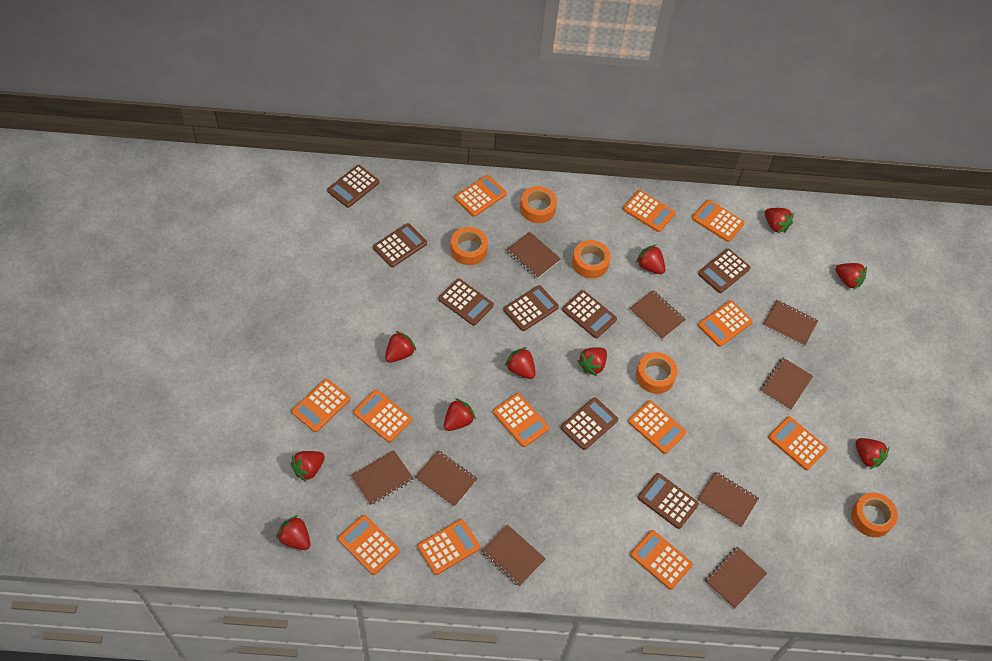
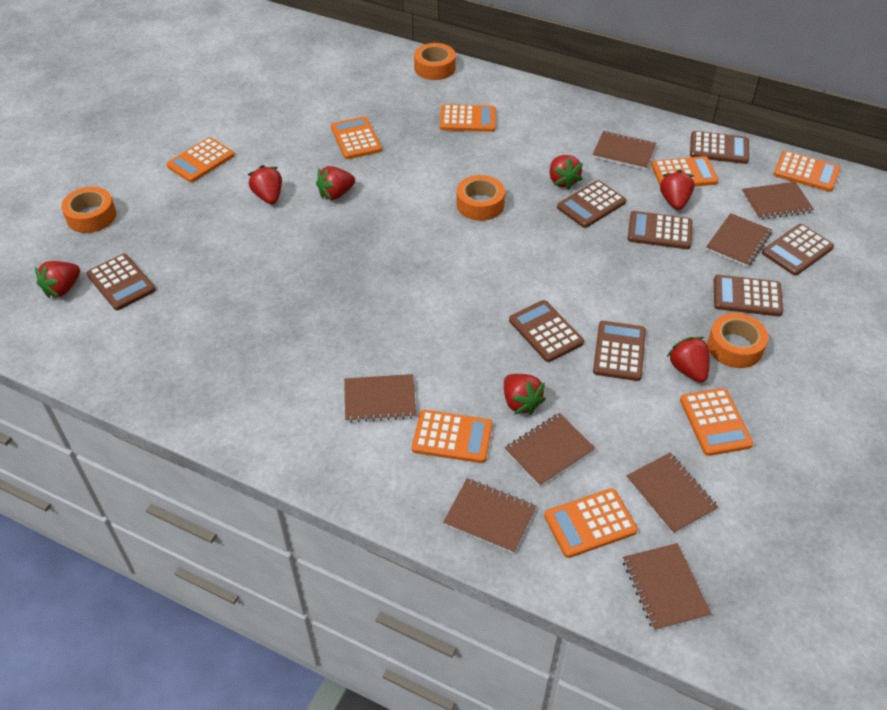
brown notebook: 9 -> 8
orange calculator: 12 -> 8
orange tape: 5 -> 4
red strawberry: 10 -> 7

